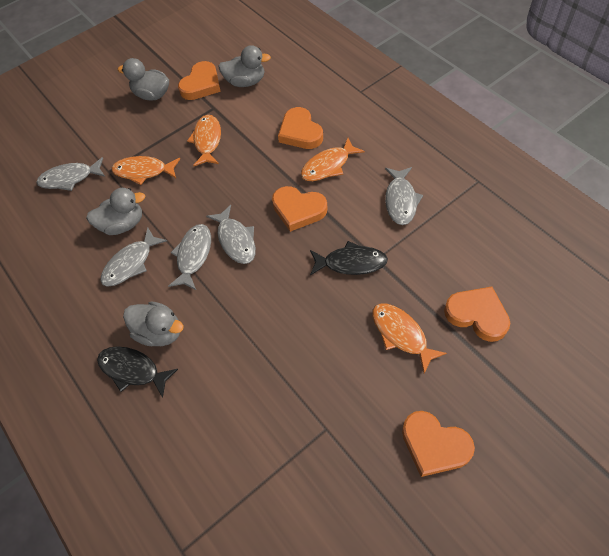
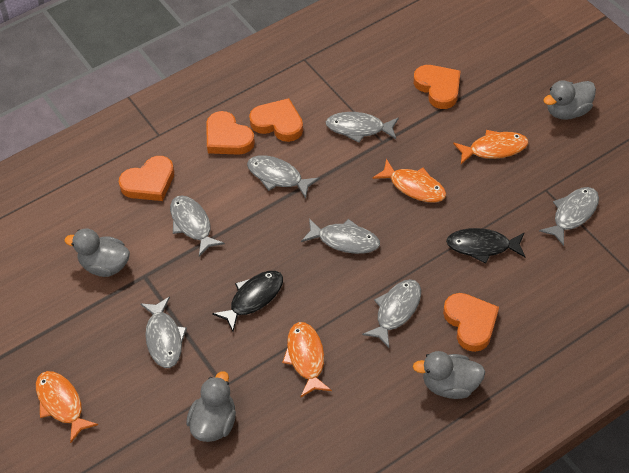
grey fish: 5 -> 7

